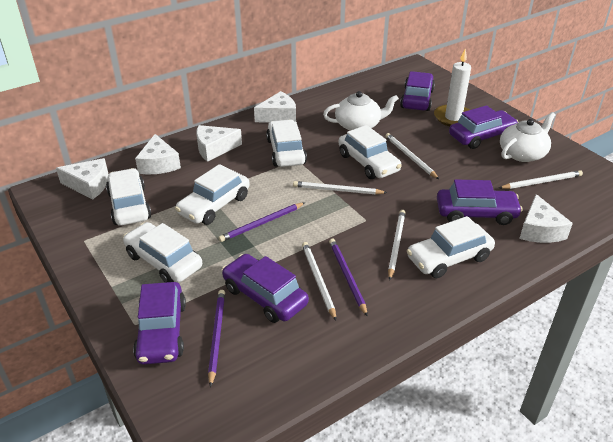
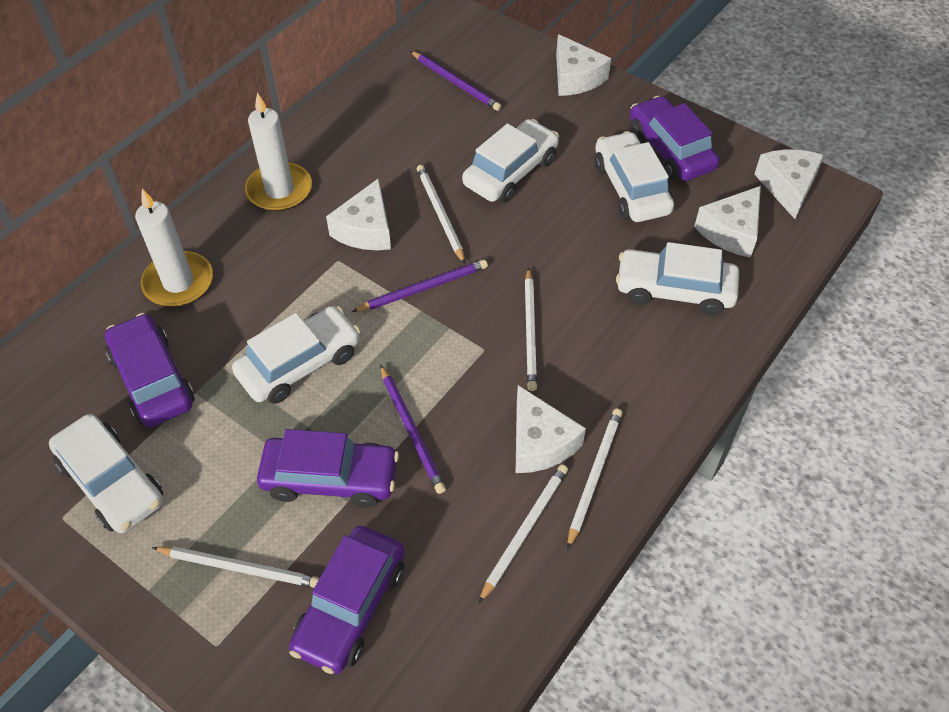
purple car: 5 -> 4
white candle: 1 -> 2
white car: 6 -> 5
white teapot: 2 -> 0

